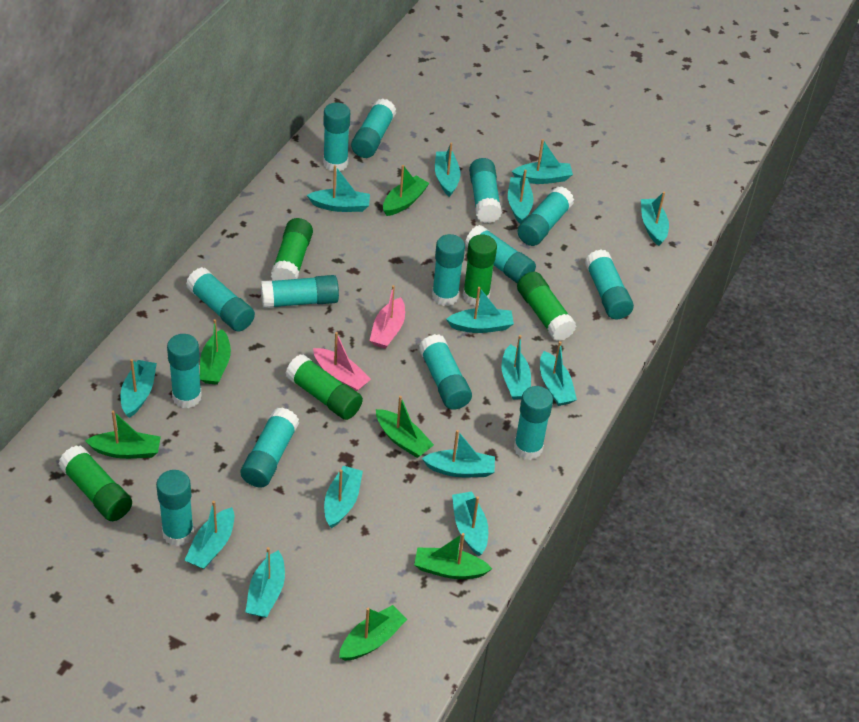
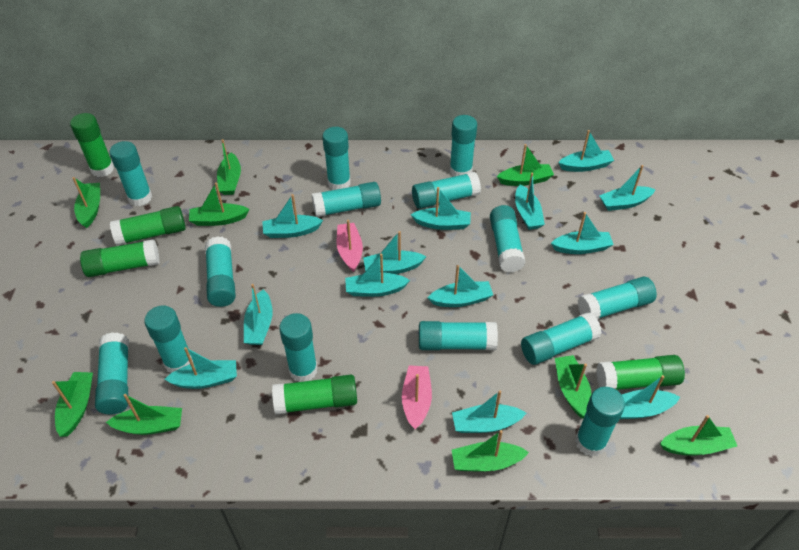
green boat: 6 -> 9
turquoise boat: 14 -> 13

